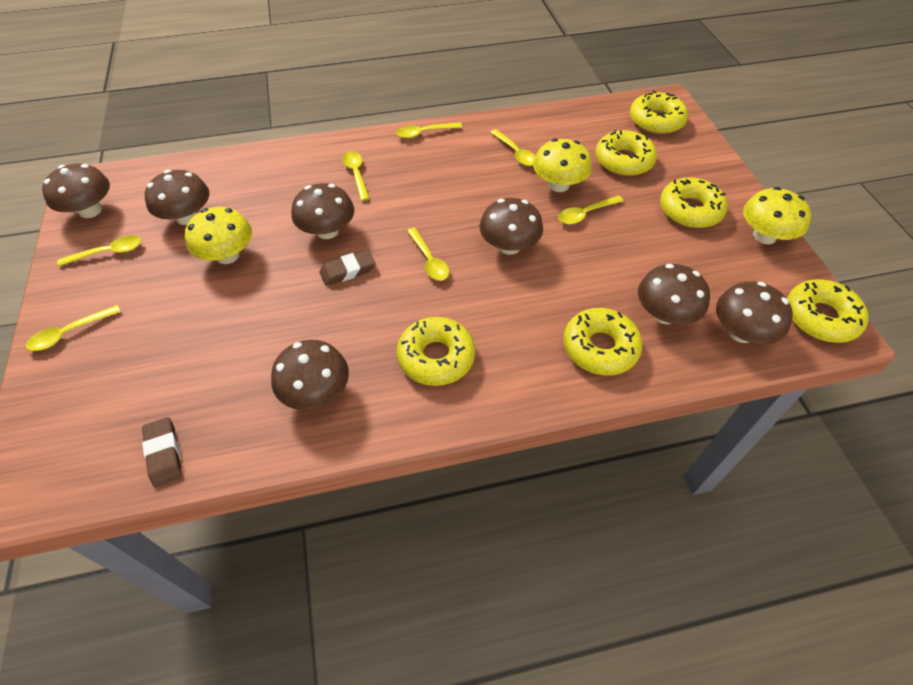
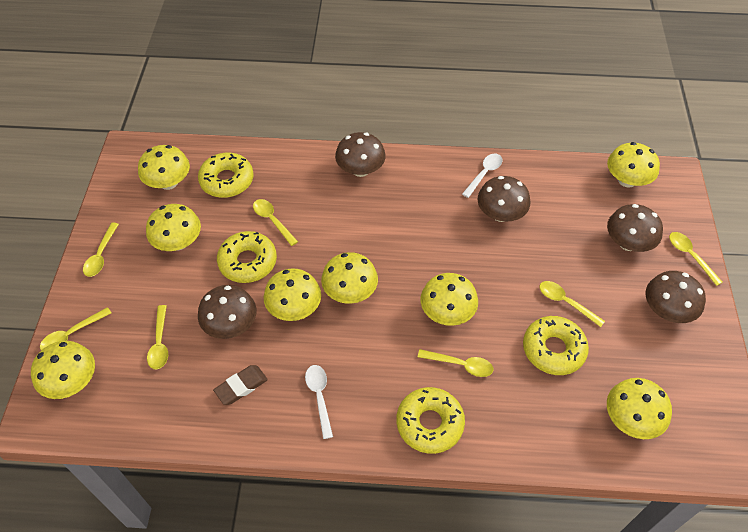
brown eraser: 2 -> 1
brown mushroom: 7 -> 5
white spoon: 0 -> 2
yellow donut: 6 -> 4
yellow mushroom: 3 -> 8

